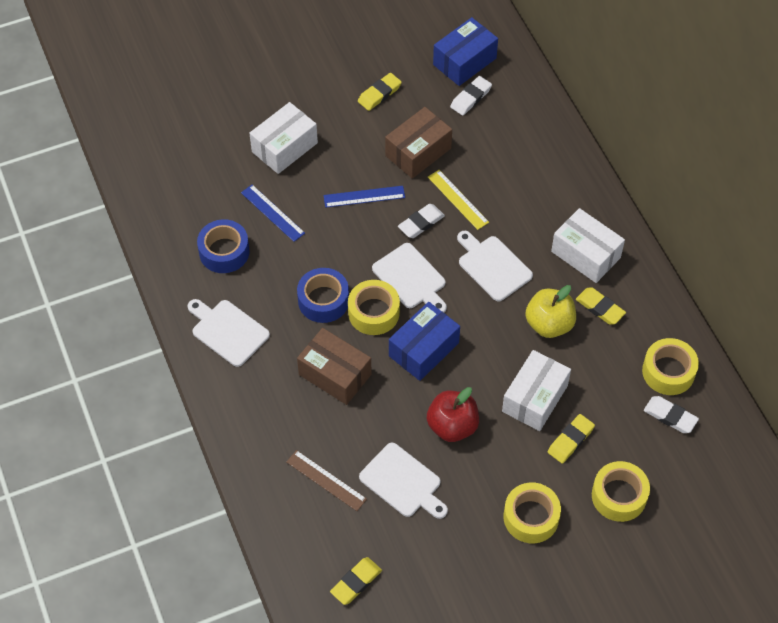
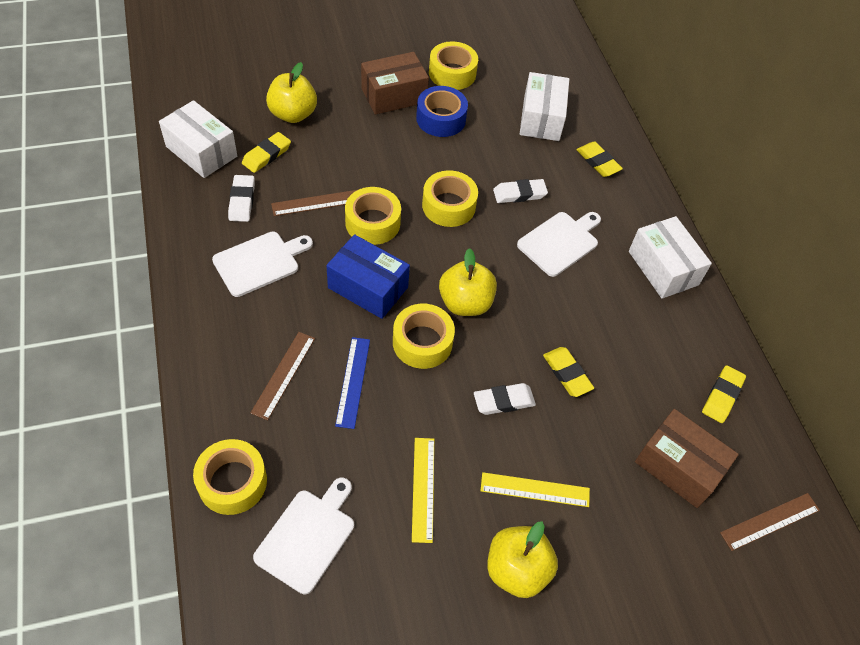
blue box: 2 -> 1
blue ruler: 2 -> 1
blue tape: 2 -> 1
brown ruler: 1 -> 3
red apple: 1 -> 0
white cutting board: 4 -> 3
yellow apple: 1 -> 3
yellow ruler: 1 -> 2
yellow tape: 4 -> 5

